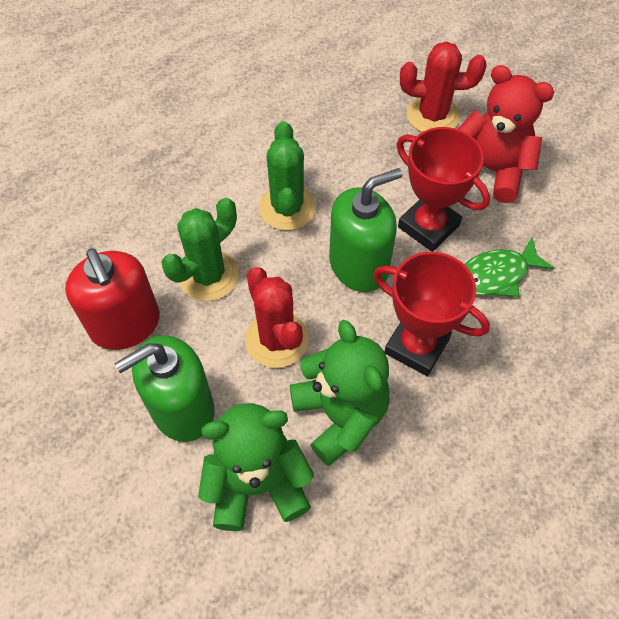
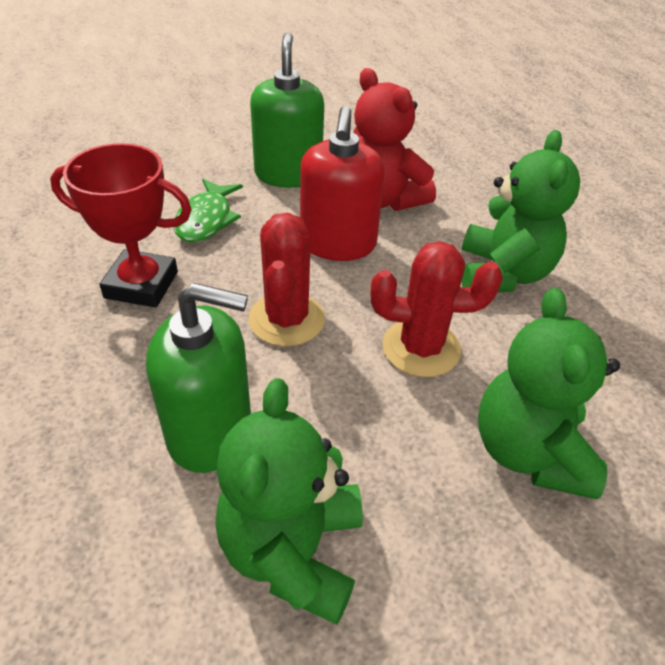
green cactus: 2 -> 0
green teddy bear: 2 -> 3
red trophy: 2 -> 1

